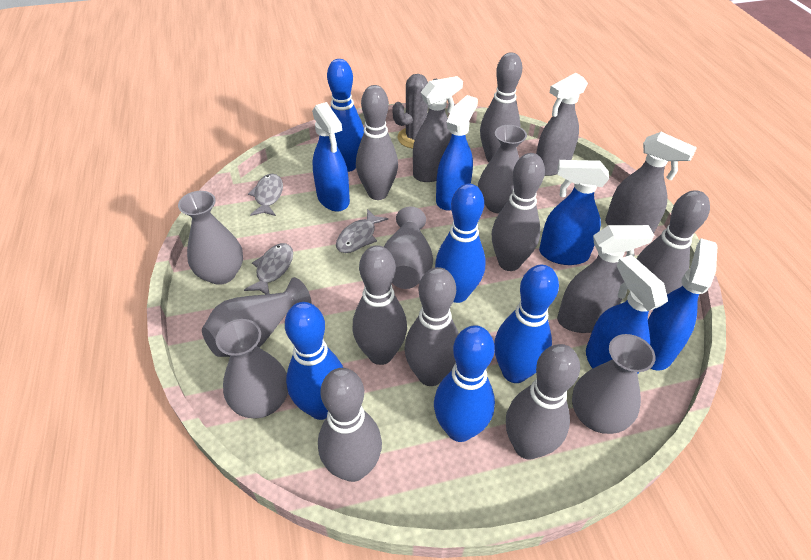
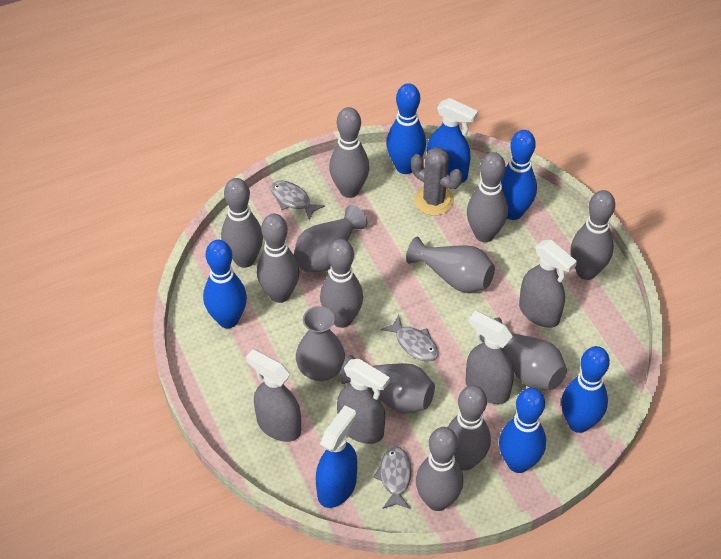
blue spray bottle: 5 -> 2
grey vase: 6 -> 5

